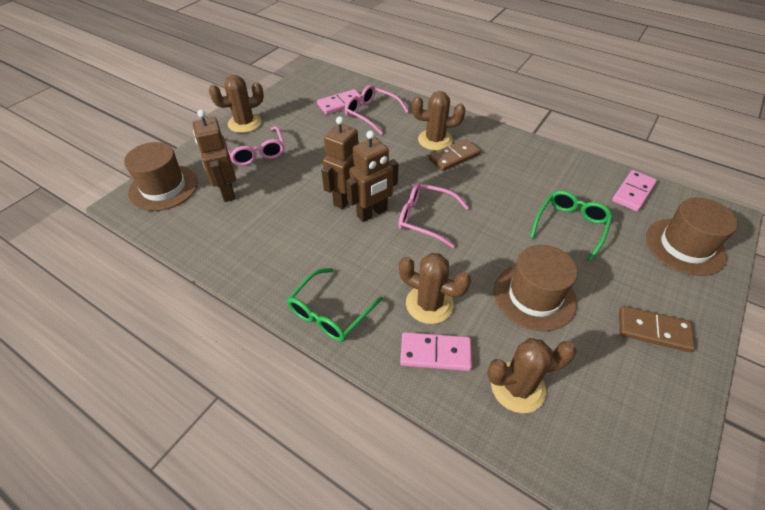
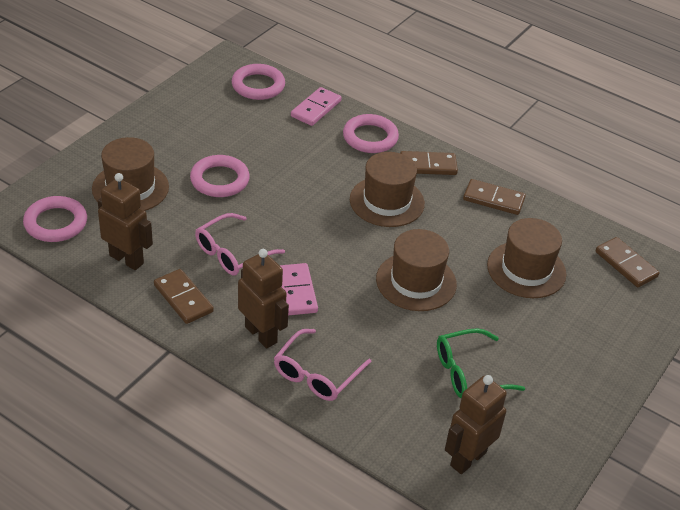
brown cactus: 4 -> 0
brown domino: 2 -> 4
brown hat: 3 -> 4
green glasses: 2 -> 1
pink domino: 3 -> 2
pink glasses: 3 -> 2
pink ring: 0 -> 4

